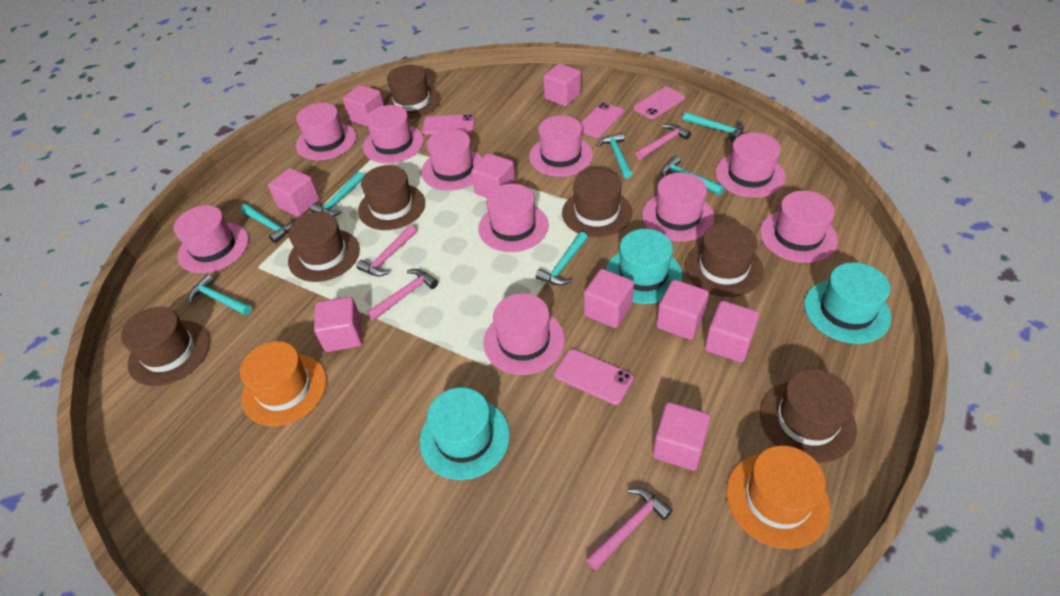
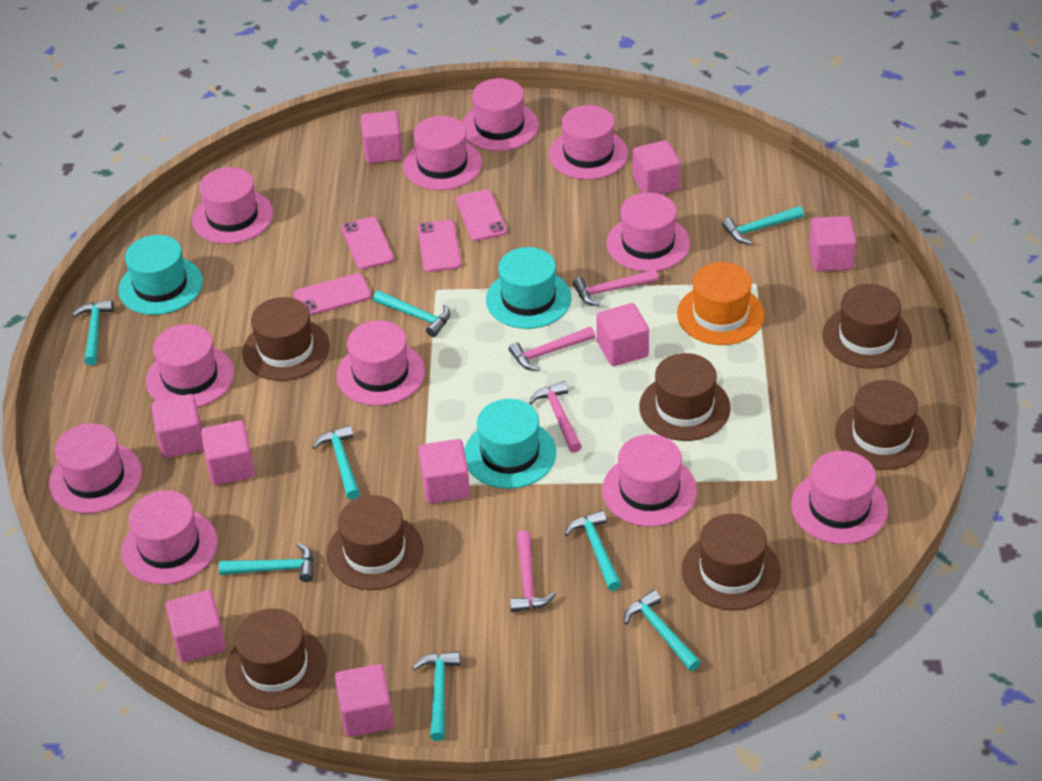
orange hat: 2 -> 1
pink hat: 10 -> 11
turquoise hammer: 7 -> 8

